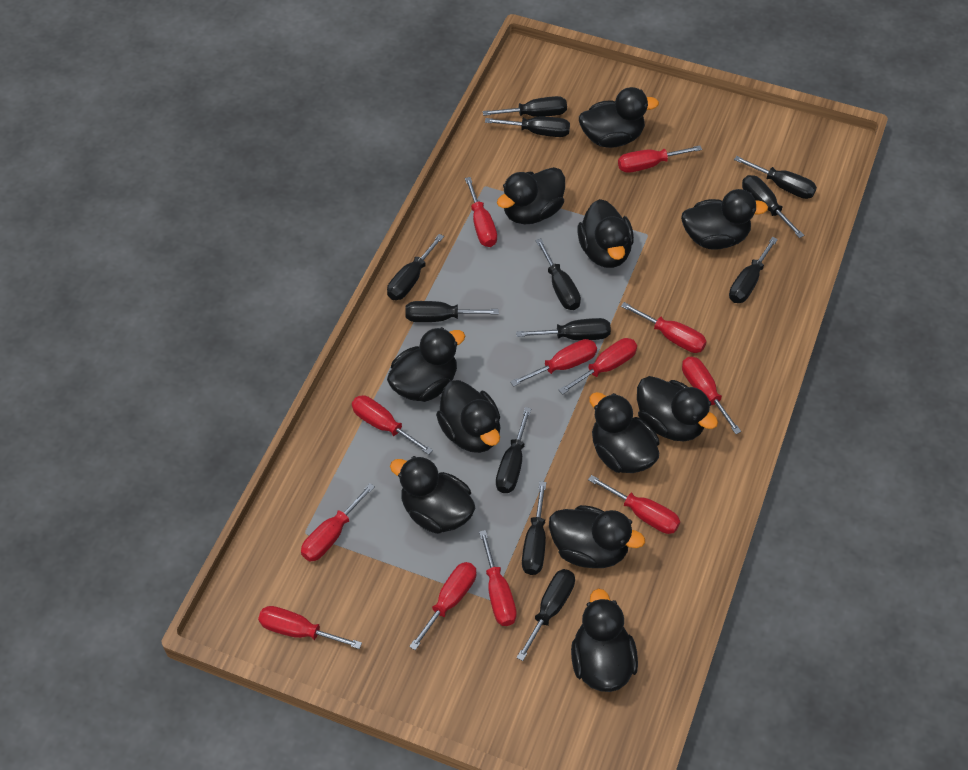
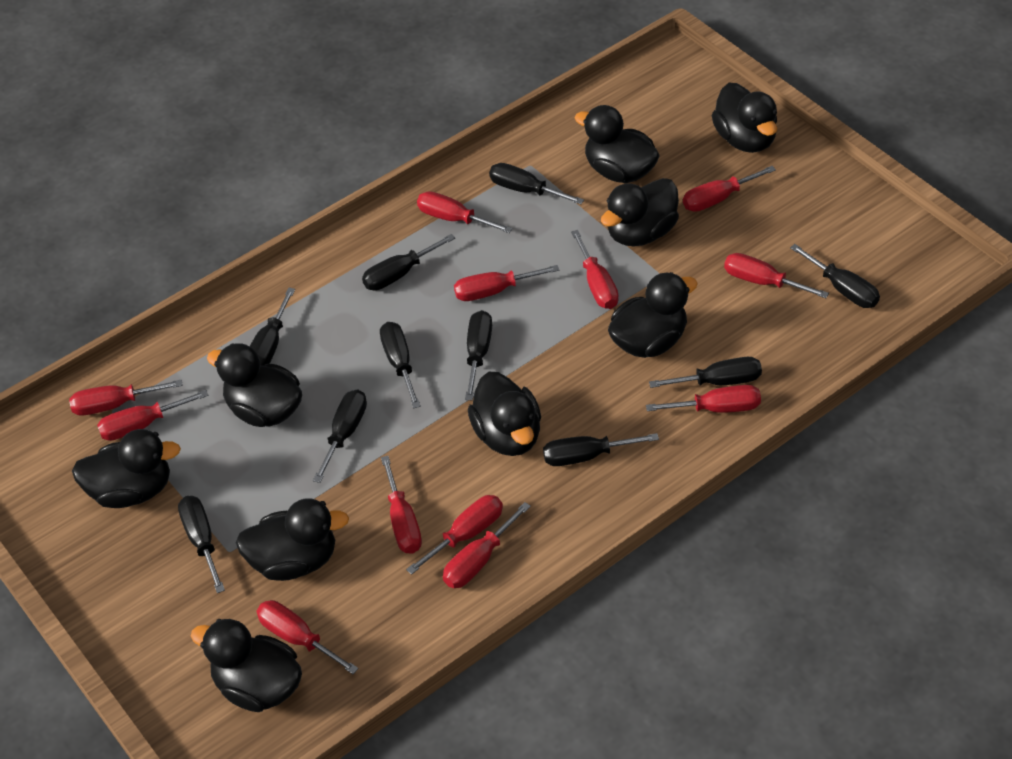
black duck: 11 -> 9
black screwdriver: 12 -> 10

